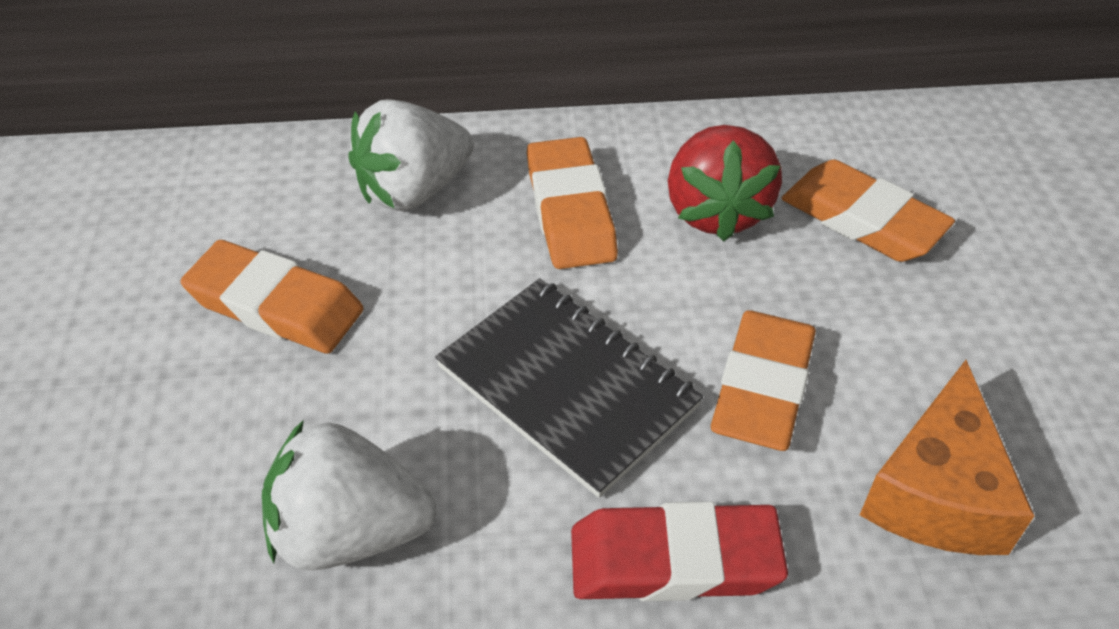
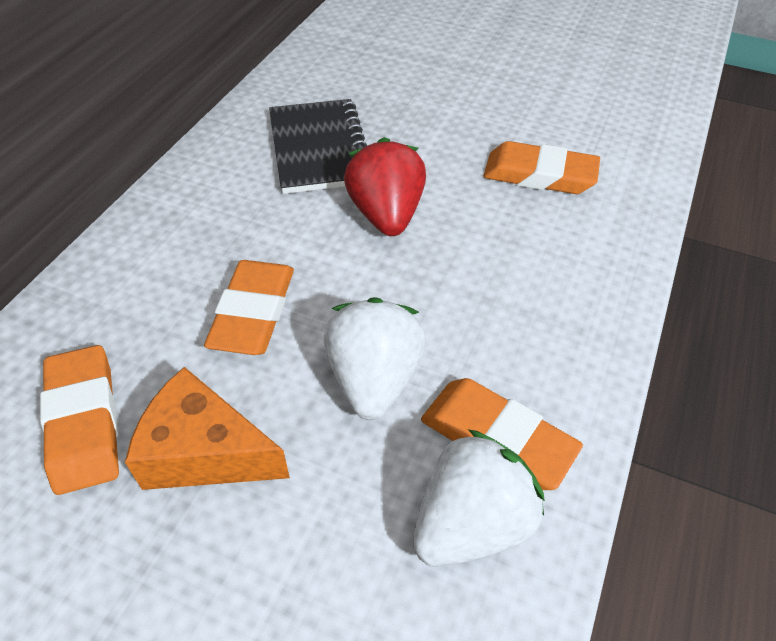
red eraser: 1 -> 0

